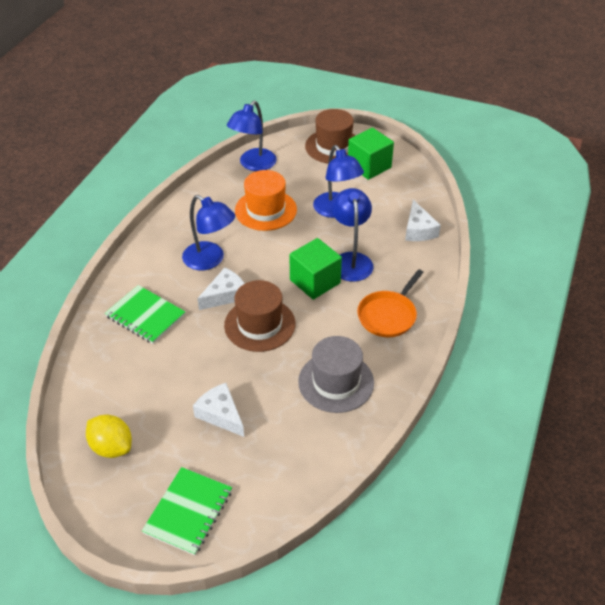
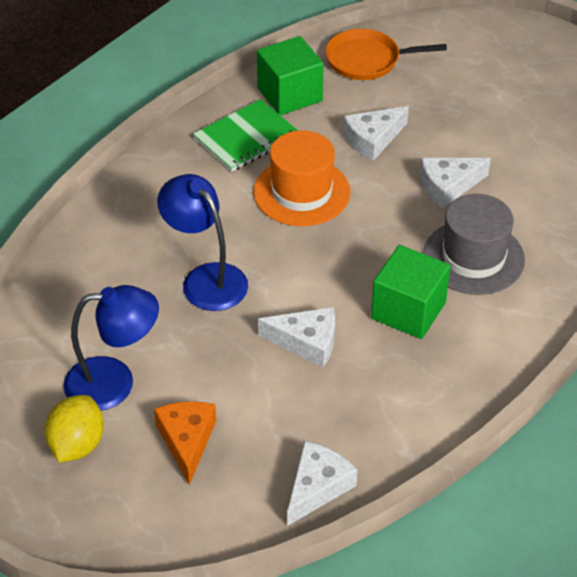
blue lamp: 4 -> 2
brown hat: 2 -> 0
green notebook: 2 -> 1
orange cheese: 0 -> 1
white cheese: 3 -> 4

